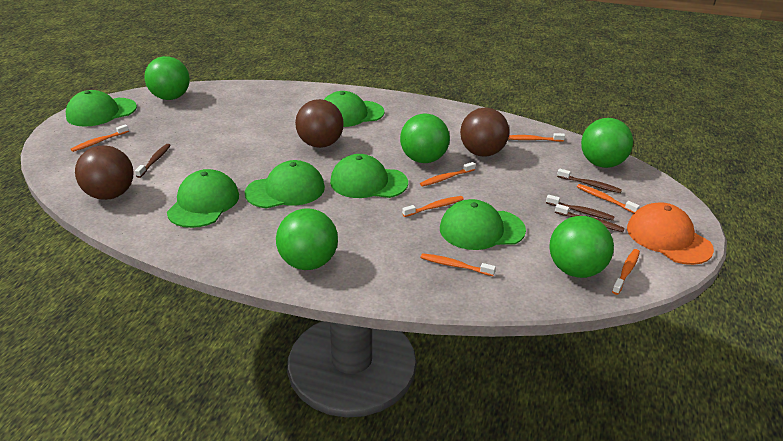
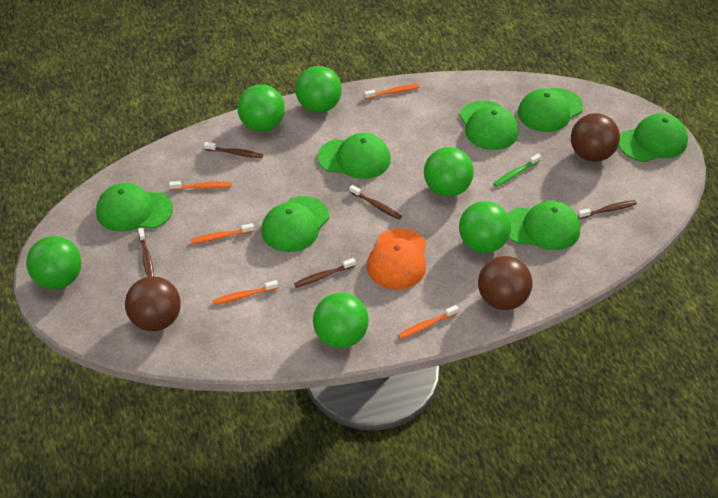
brown toothbrush: 4 -> 5
green ball: 5 -> 6
green cap: 6 -> 7
green toothbrush: 0 -> 1
orange toothbrush: 7 -> 5

